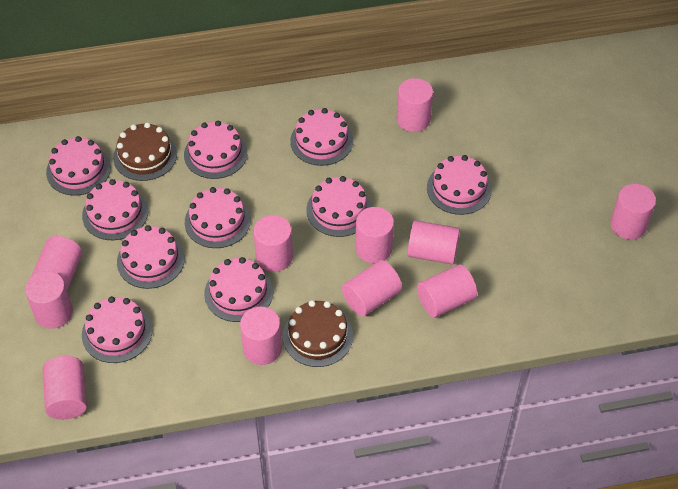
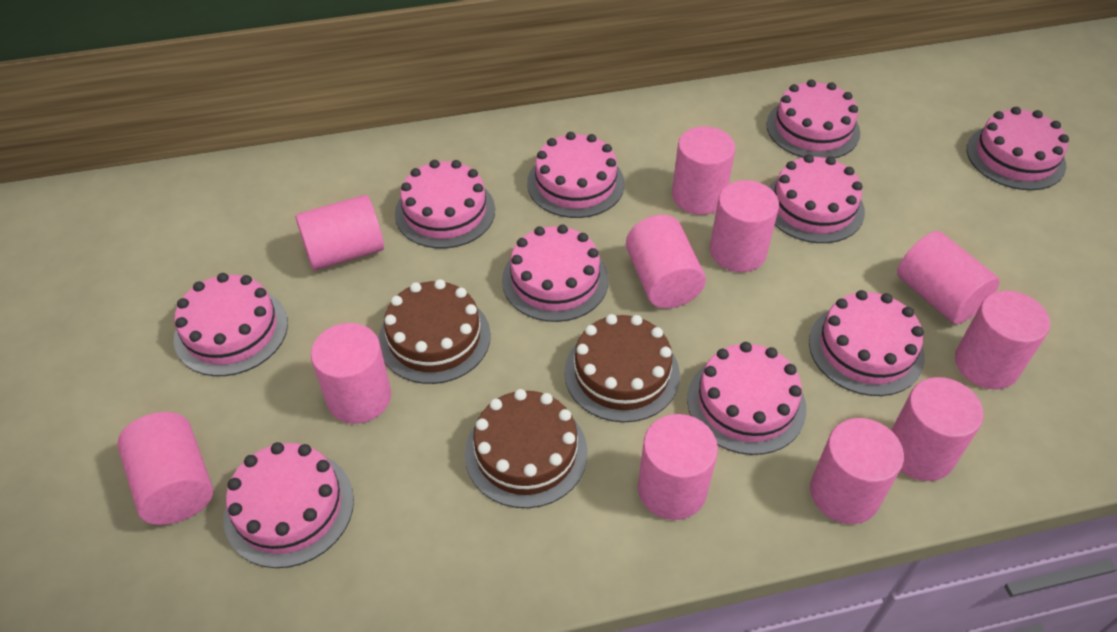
brown cake: 2 -> 3

